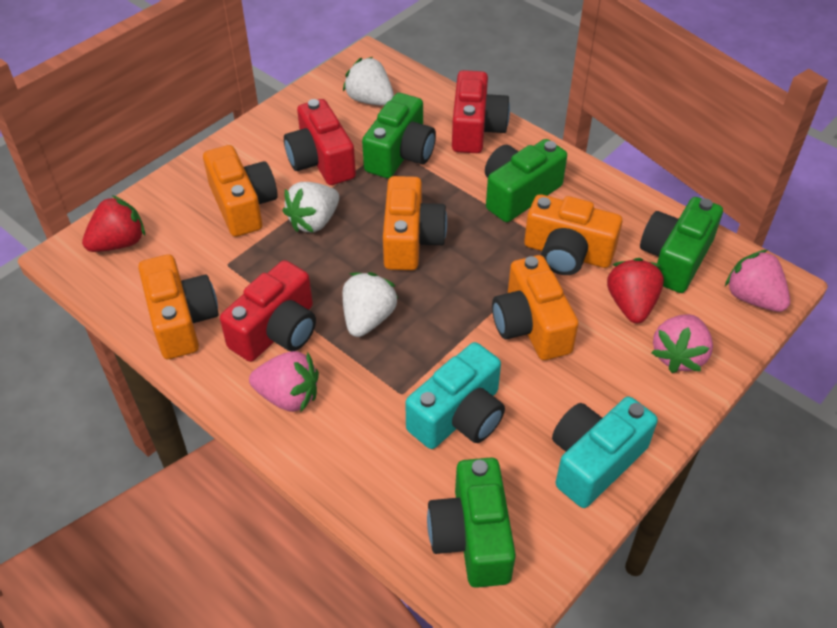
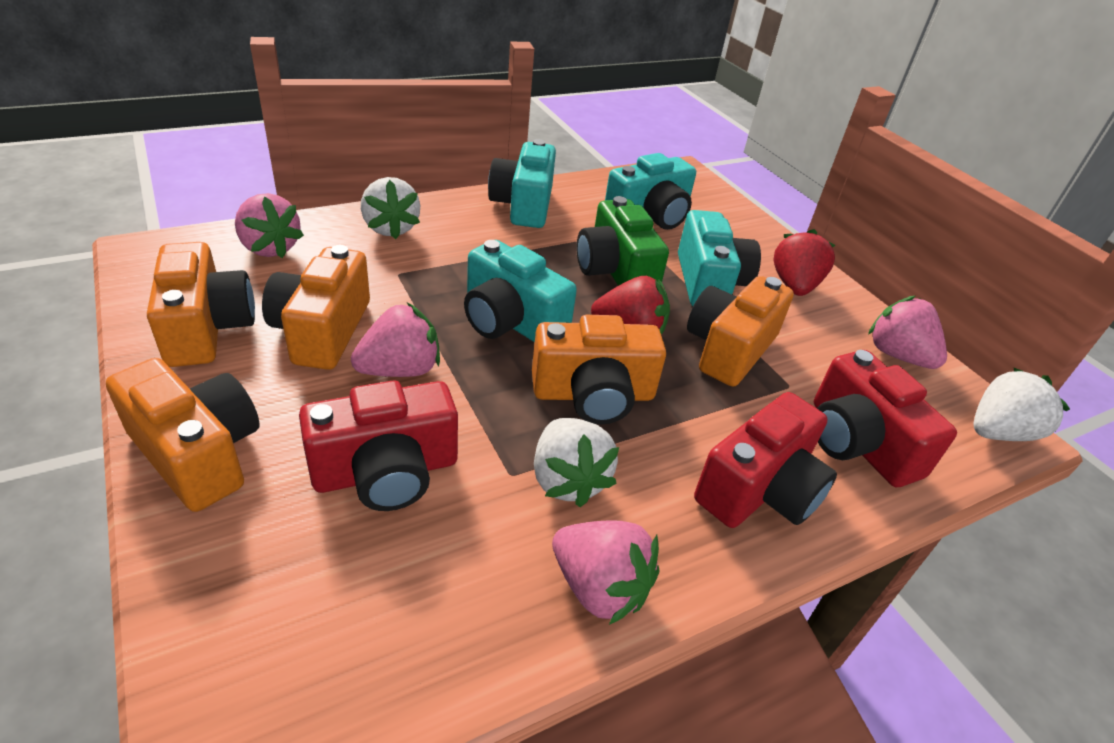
green camera: 4 -> 1
pink strawberry: 3 -> 4
turquoise camera: 2 -> 4

